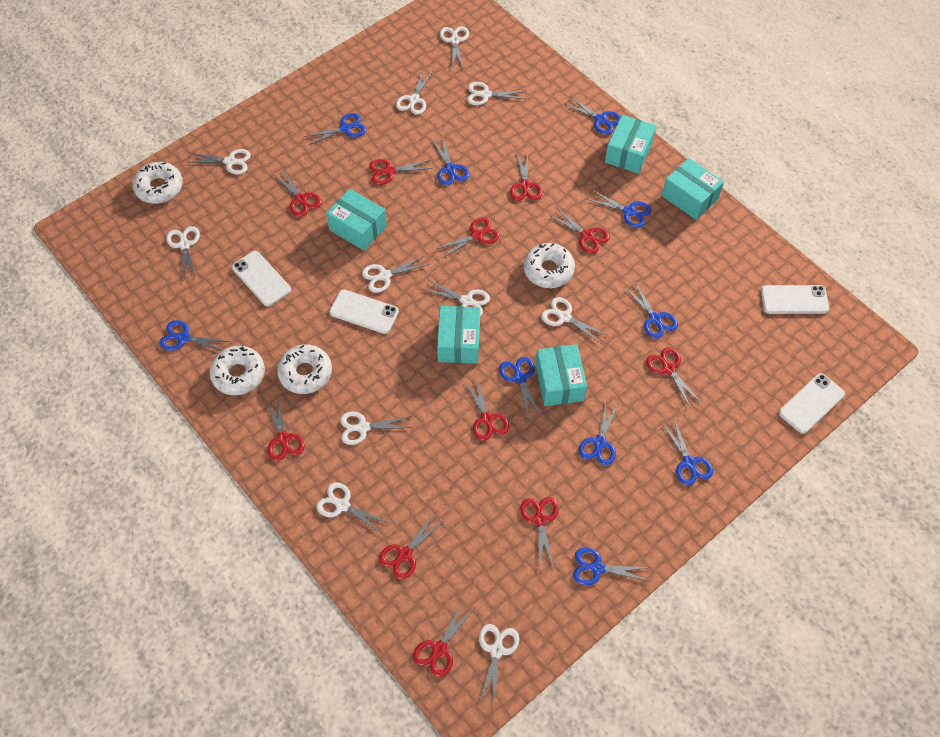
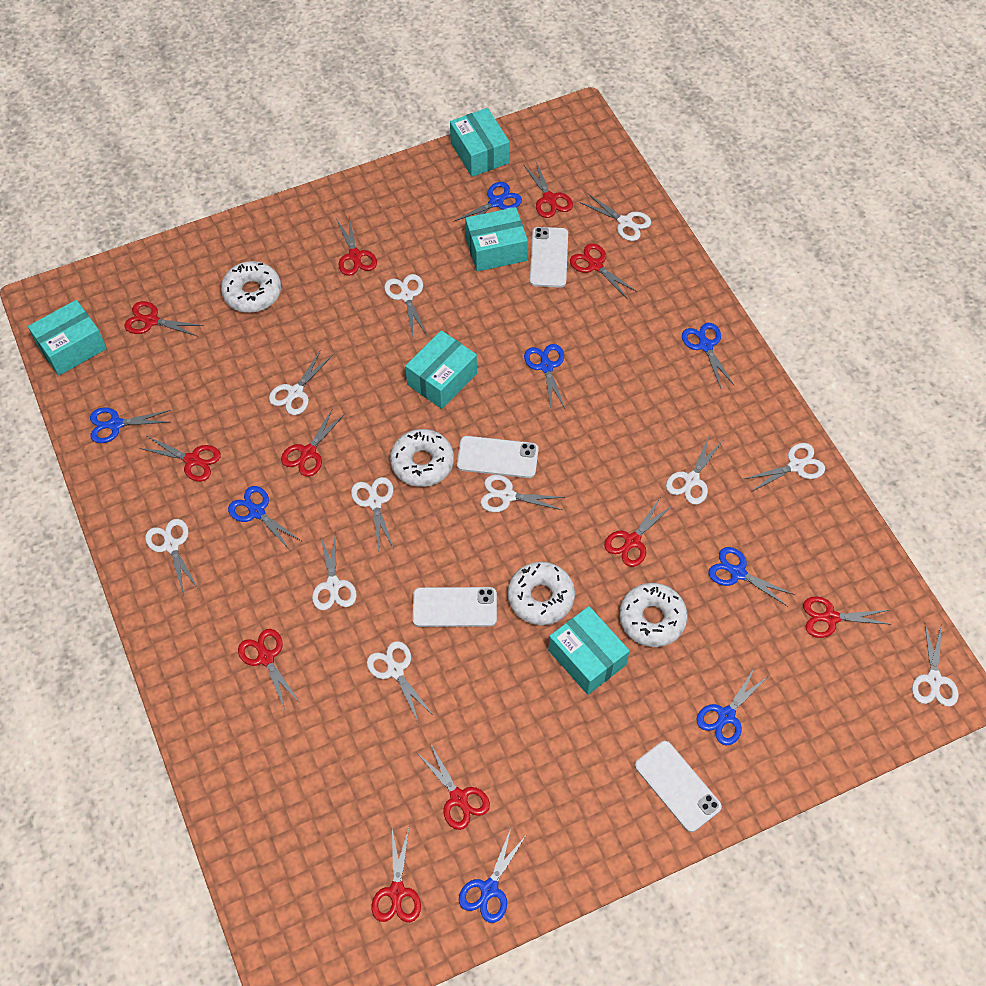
blue scissors: 10 -> 8

